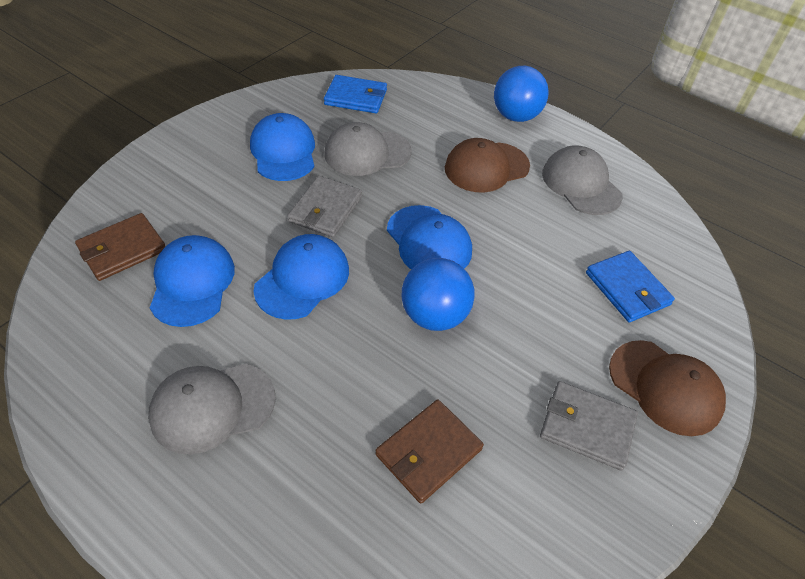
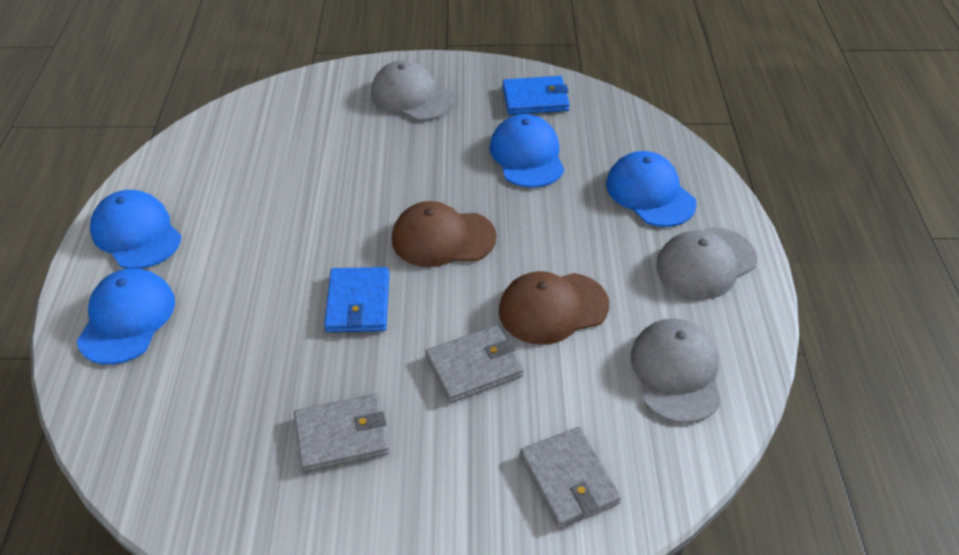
blue ball: 2 -> 0
brown wallet: 2 -> 0
grey wallet: 2 -> 3

